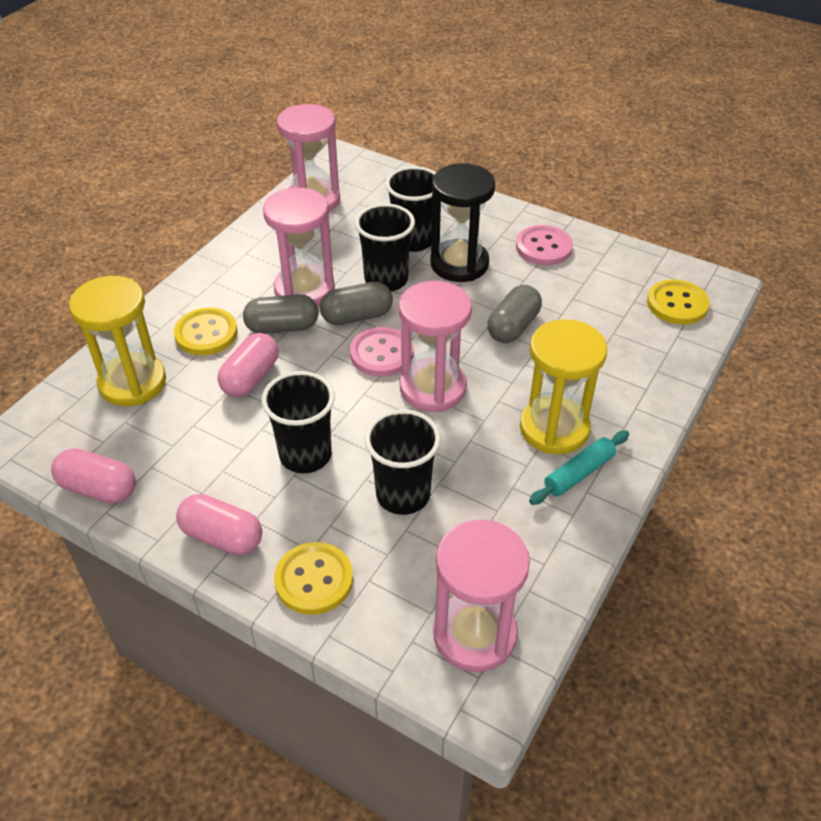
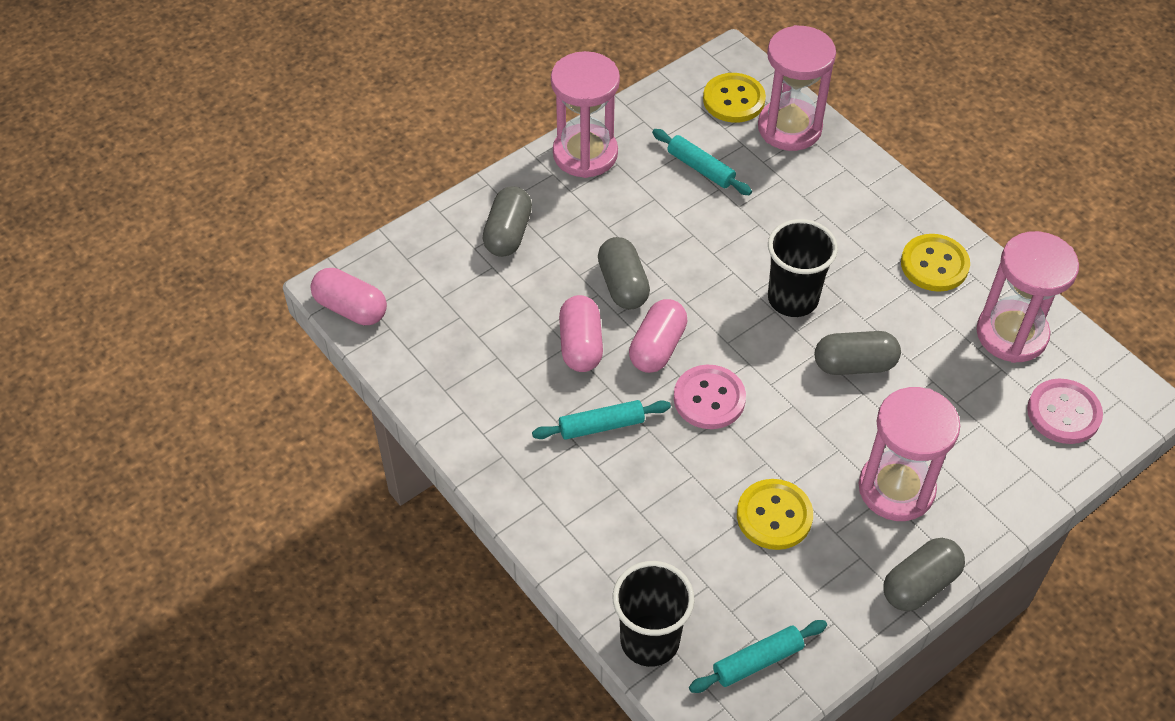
black cup: 4 -> 2
black hourglass: 1 -> 0
grey capsule: 3 -> 4
turquoise rolling pin: 1 -> 3
yellow hourglass: 2 -> 0

